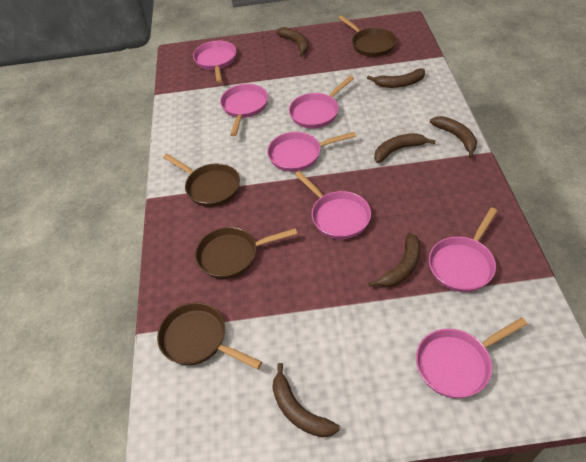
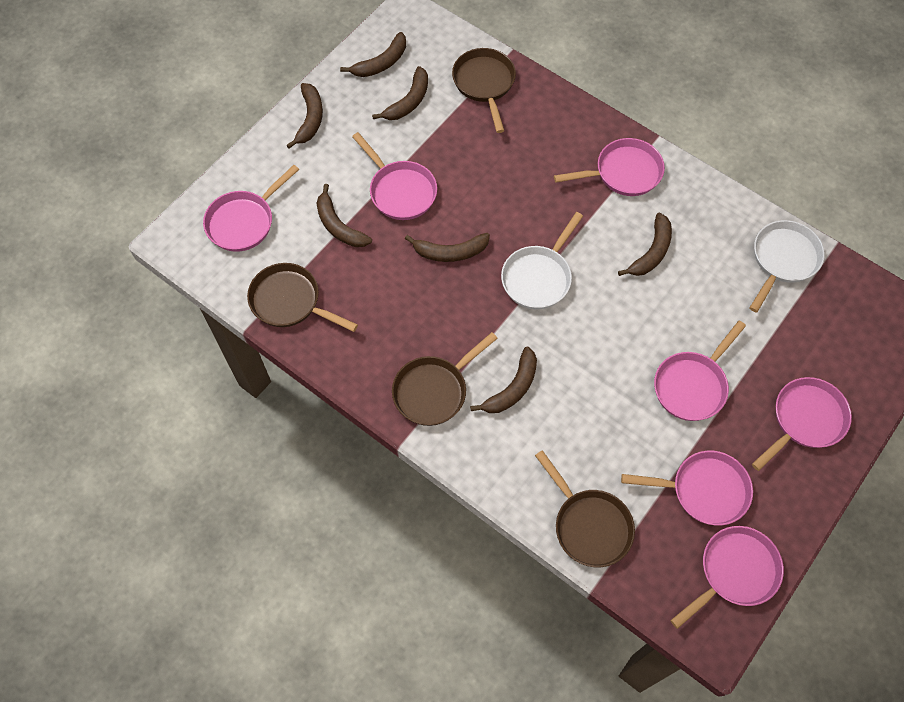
brown banana: 6 -> 7
white pan: 0 -> 2

